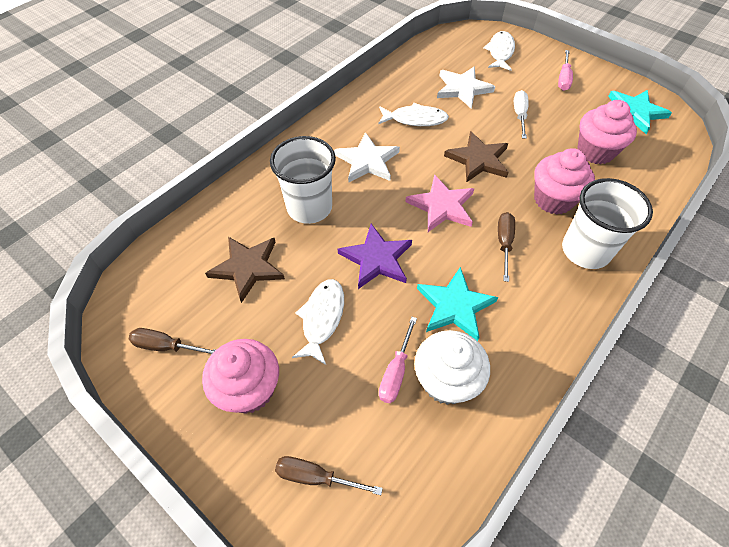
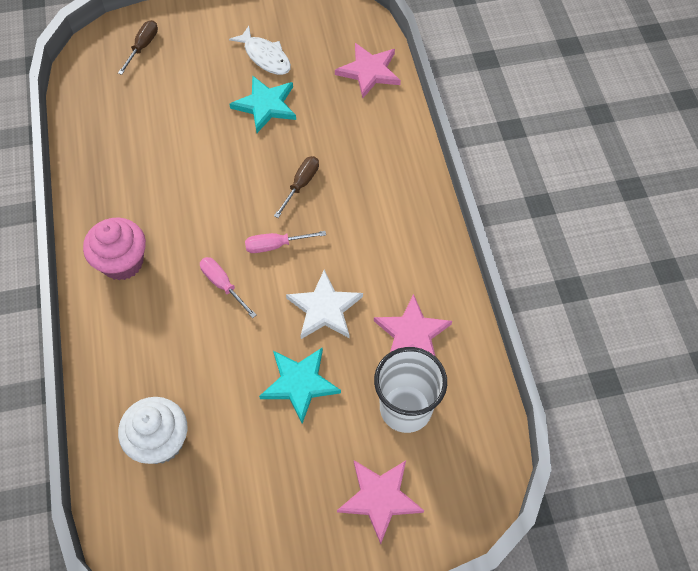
brown screwdriver: 3 -> 2
brown star: 2 -> 0
pink cupcake: 3 -> 1
pink star: 1 -> 3
purple star: 1 -> 0
white cup: 2 -> 1
white fish: 3 -> 1
white screwdriver: 1 -> 0
white star: 2 -> 1

